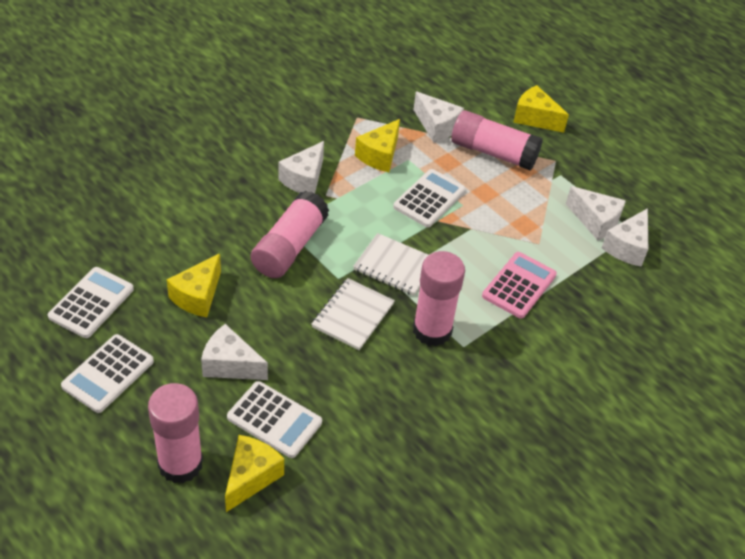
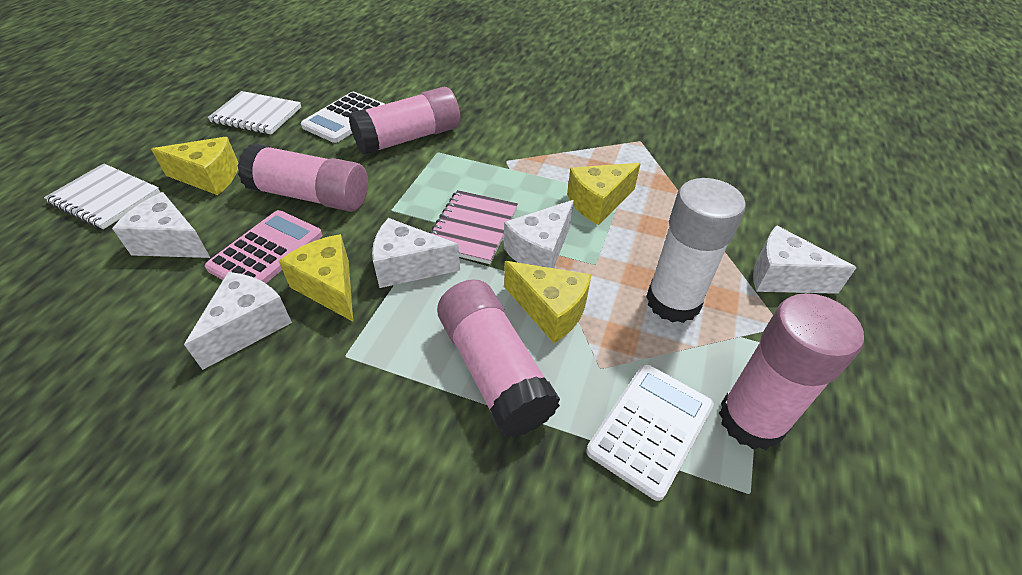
pink notebook: 0 -> 1
white calculator: 4 -> 2
white glue stick: 0 -> 1

